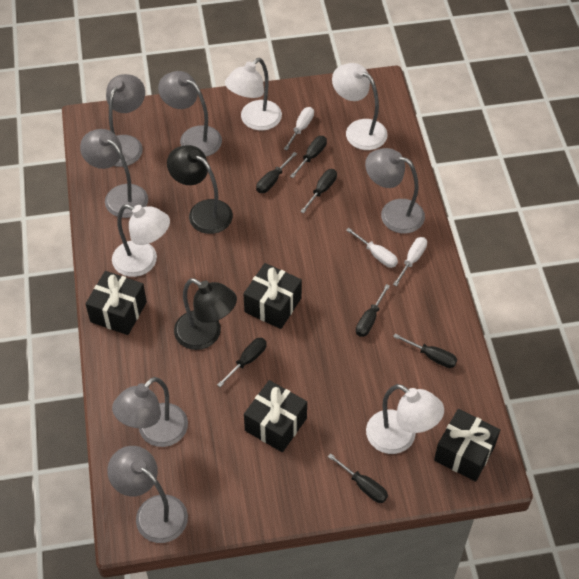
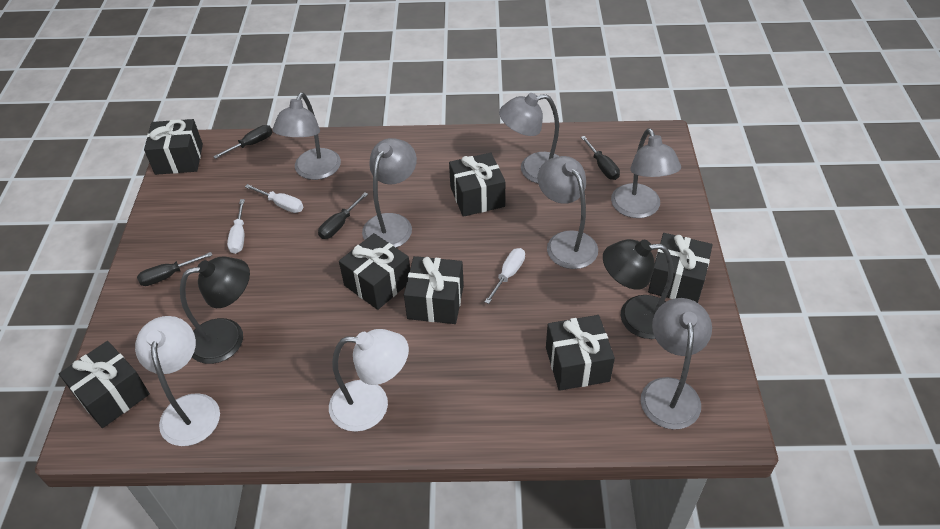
black gift: 4 -> 7
black screwdriver: 7 -> 4
white lamp: 4 -> 2

